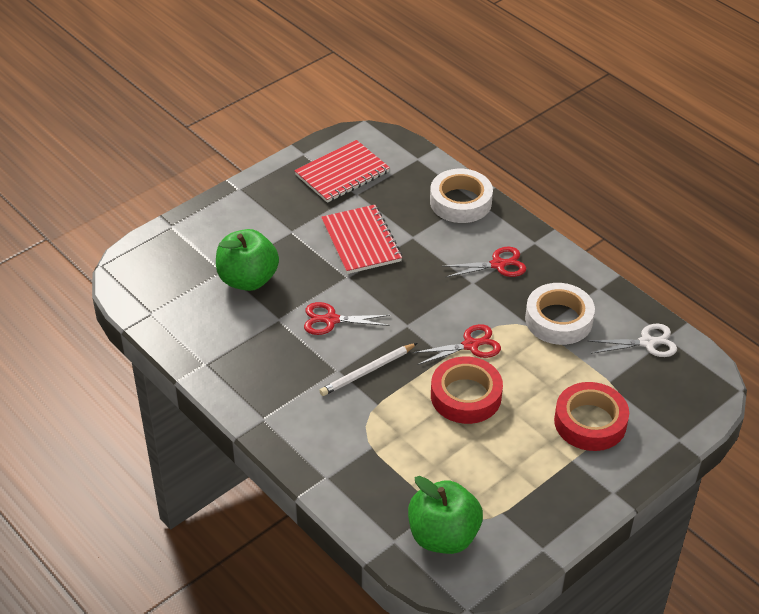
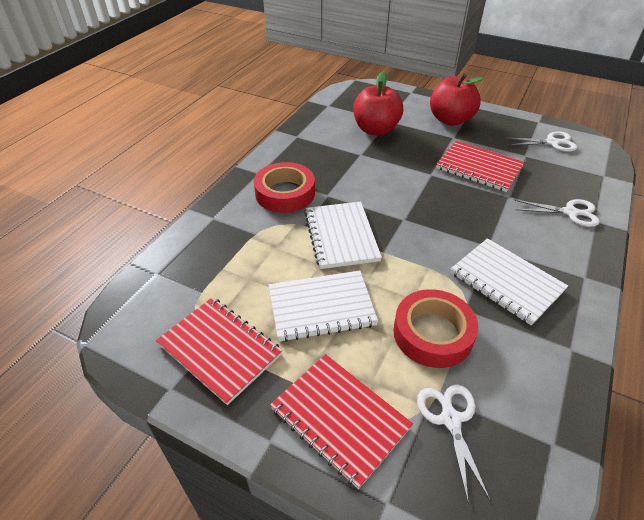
green apple: 2 -> 0
red apple: 0 -> 2
red notebook: 2 -> 3
red scissors: 3 -> 0
white notebook: 0 -> 3
white pencil: 1 -> 0
white scissors: 1 -> 3
white tape: 2 -> 0

